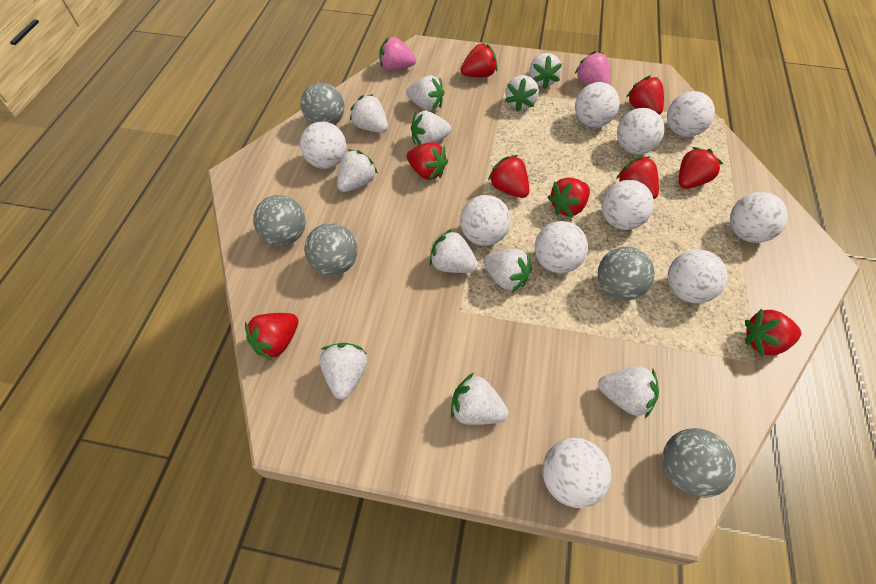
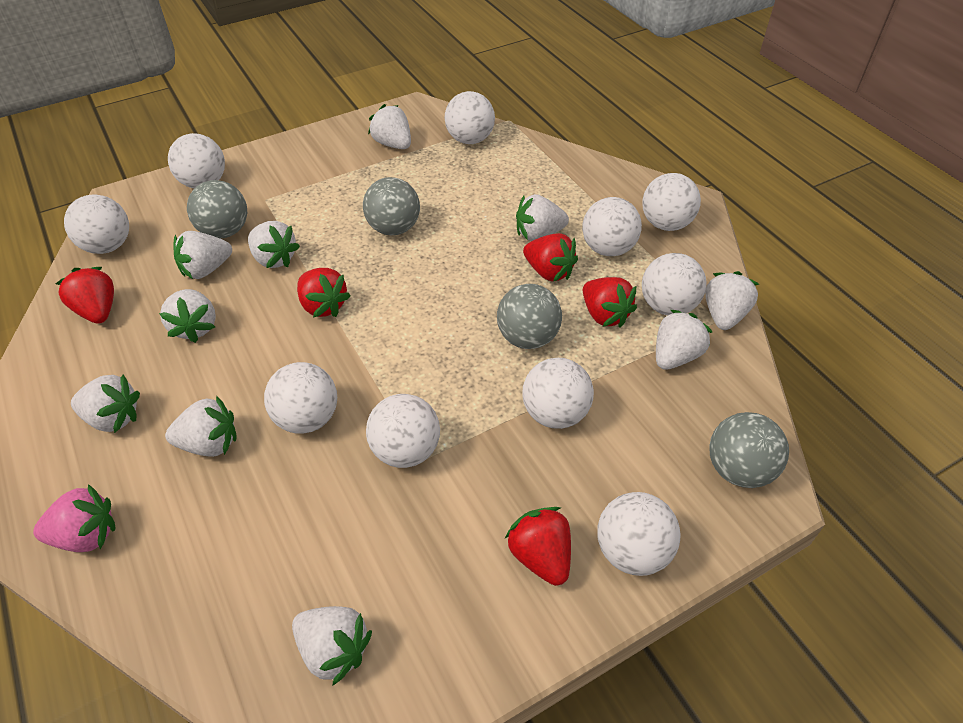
grey ball: 5 -> 4
pink strawberry: 2 -> 1
red strawberry: 9 -> 5
white strawberry: 11 -> 10

